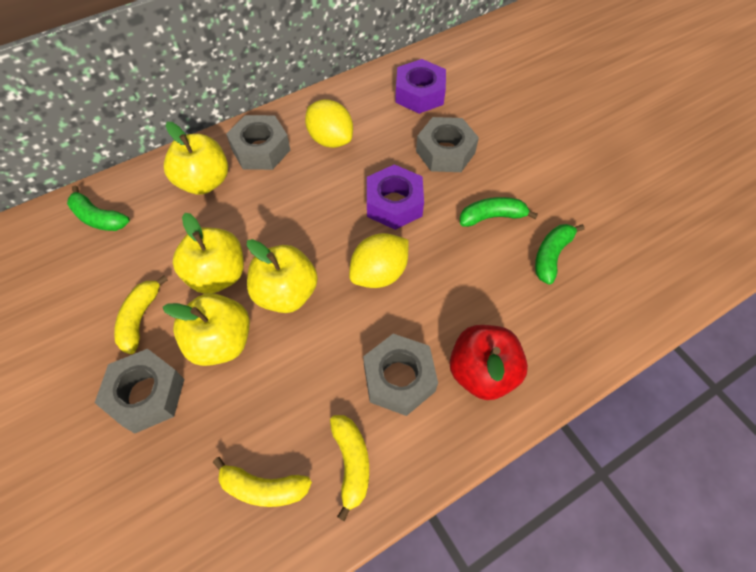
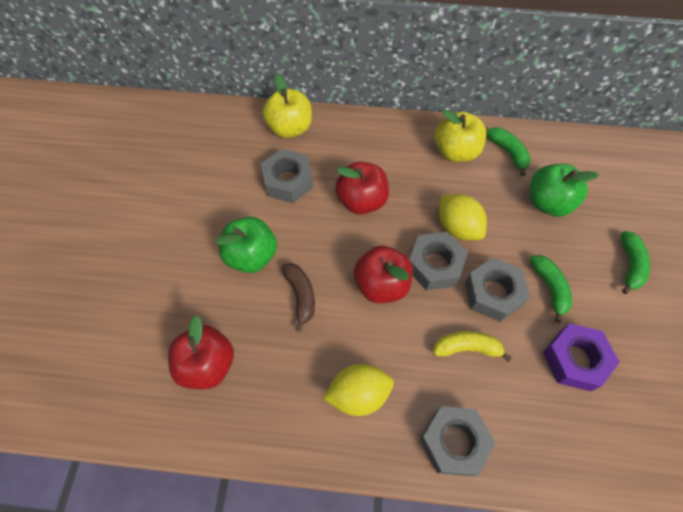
brown banana: 0 -> 1
green apple: 0 -> 2
purple nut: 2 -> 1
red apple: 1 -> 3
yellow apple: 4 -> 2
yellow banana: 3 -> 1

